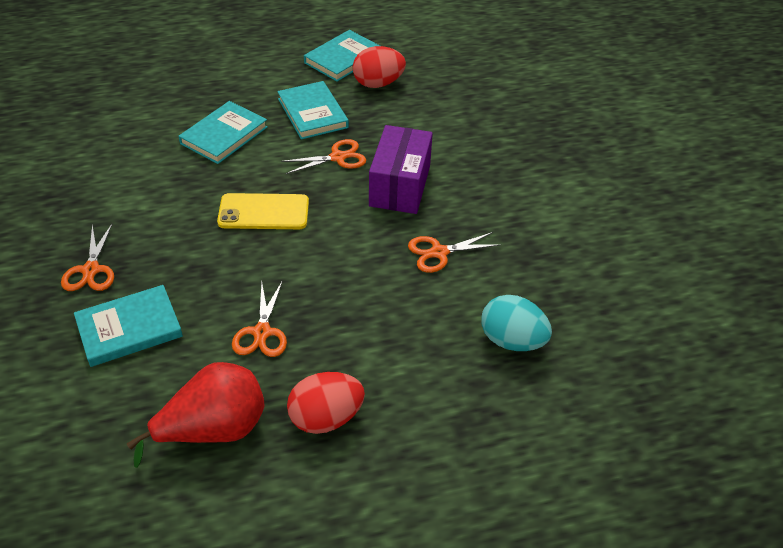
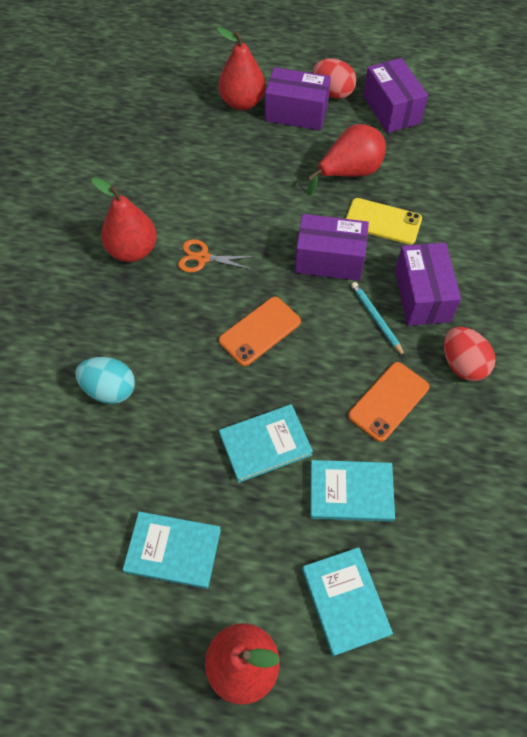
orange phone: 0 -> 2
orange scissors: 4 -> 1
purple box: 1 -> 4
red pear: 1 -> 4
turquoise pencil: 0 -> 1

